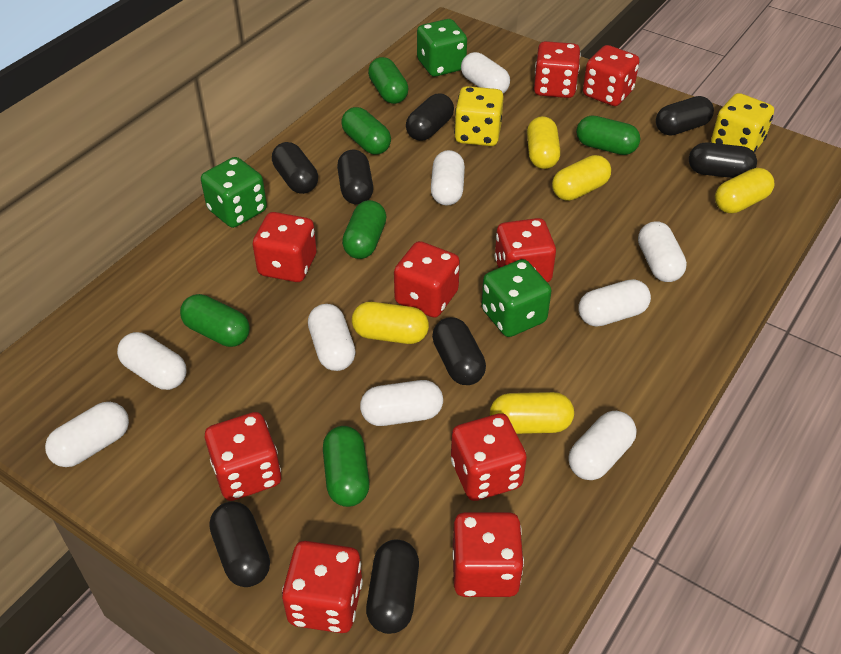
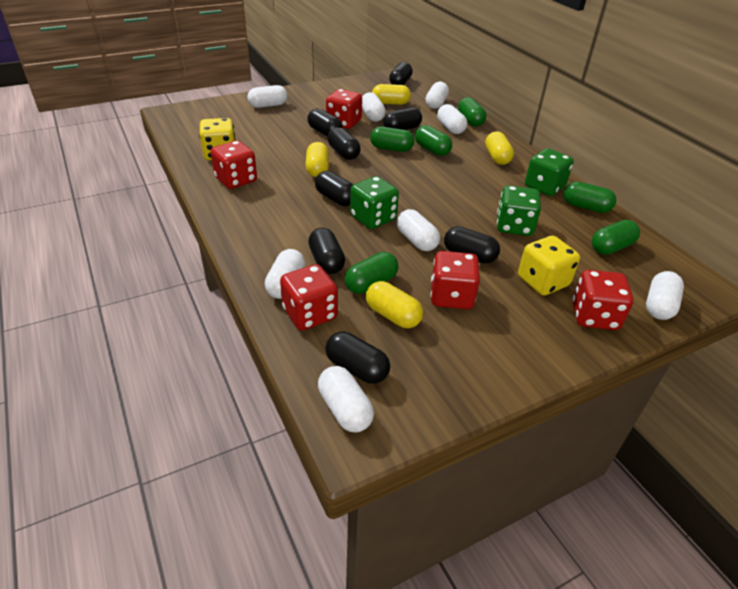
red dice: 9 -> 5
white capsule: 9 -> 8
yellow capsule: 5 -> 4

